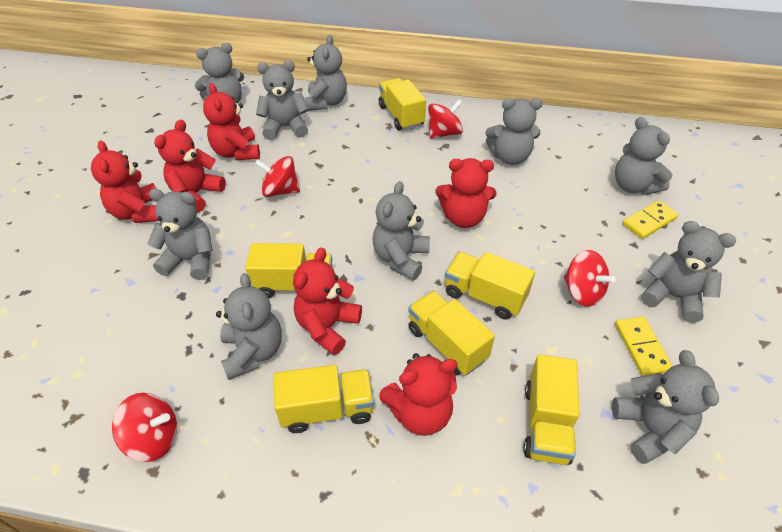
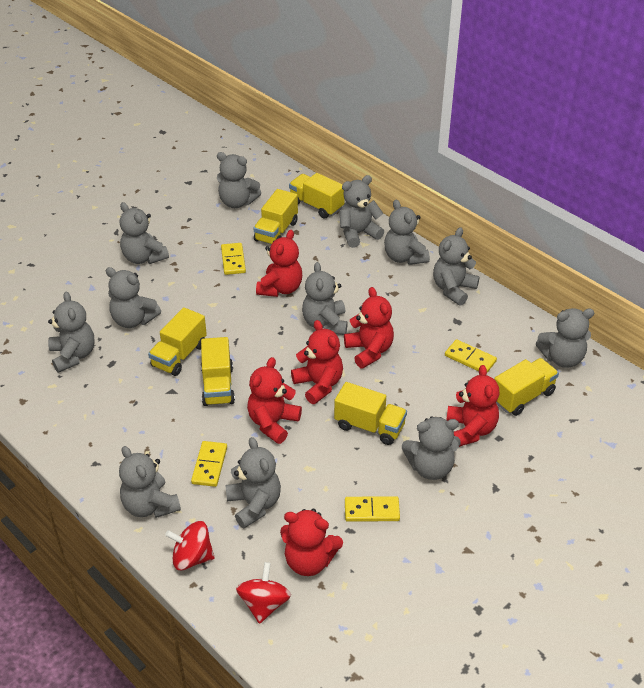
grey teddy bear: 10 -> 12
red spinning top: 4 -> 2
yellow domino: 2 -> 4

